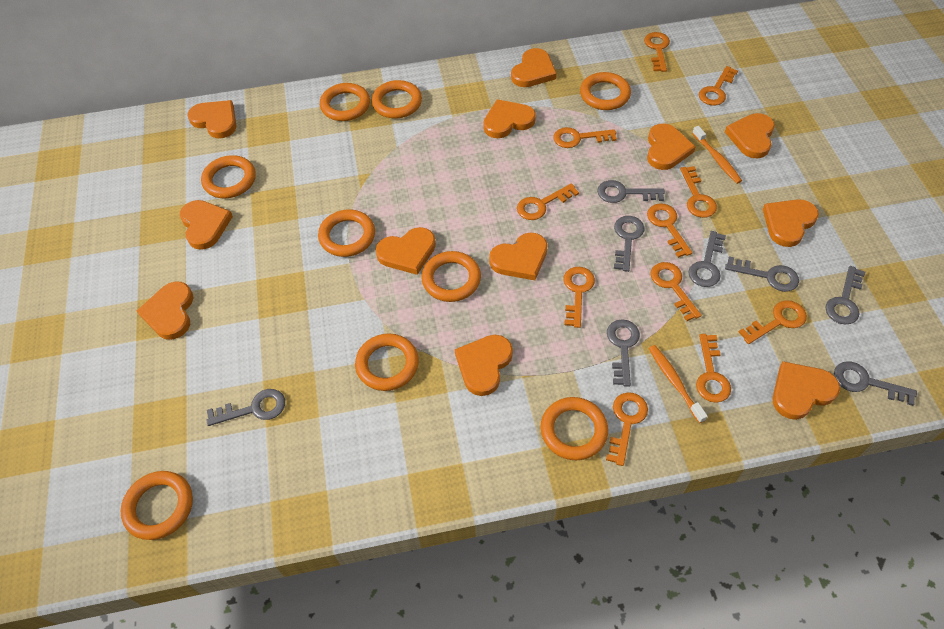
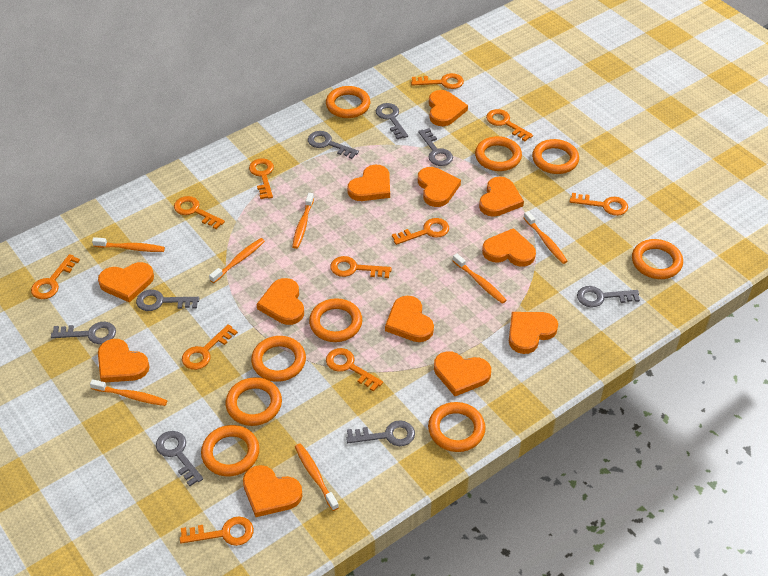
orange toothbrush: 2 -> 7

